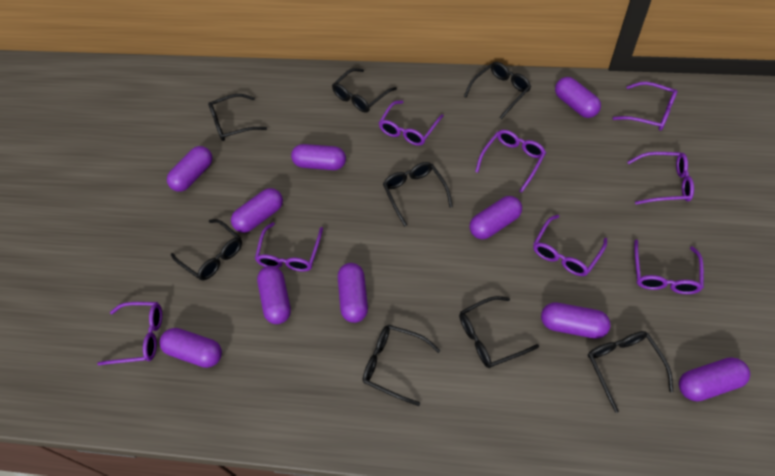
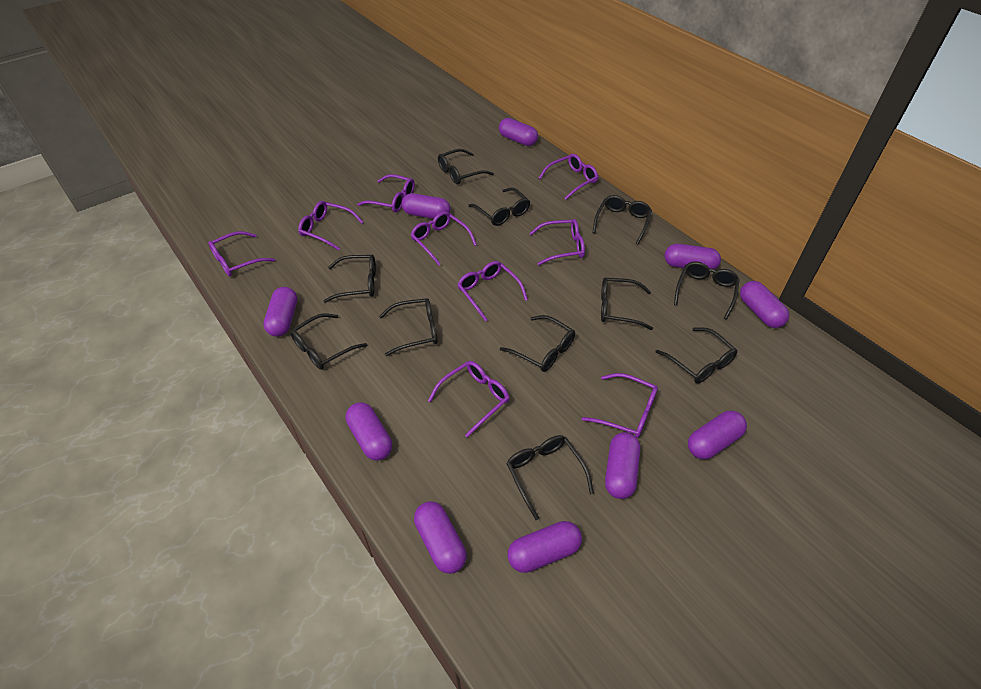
black glasses: 8 -> 11
purple glasses: 8 -> 9

